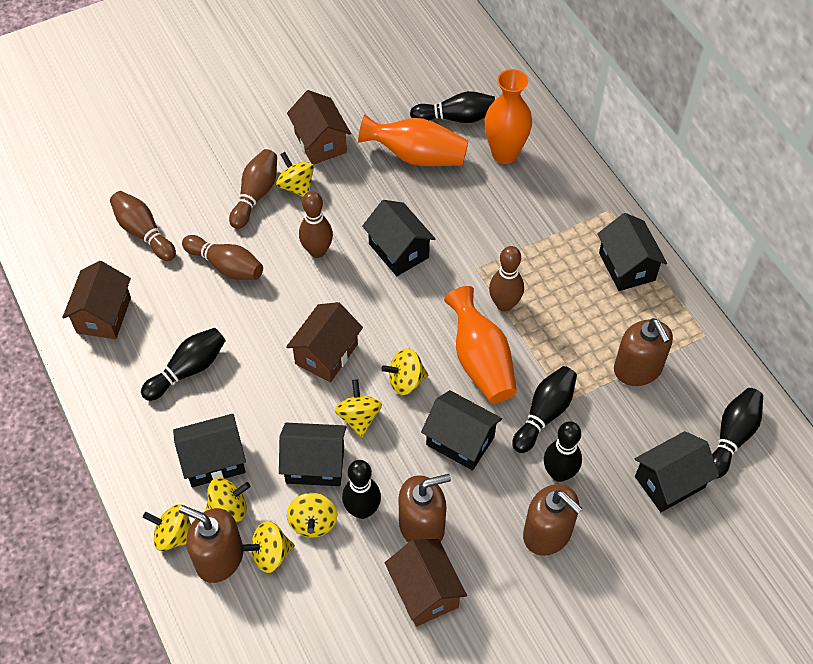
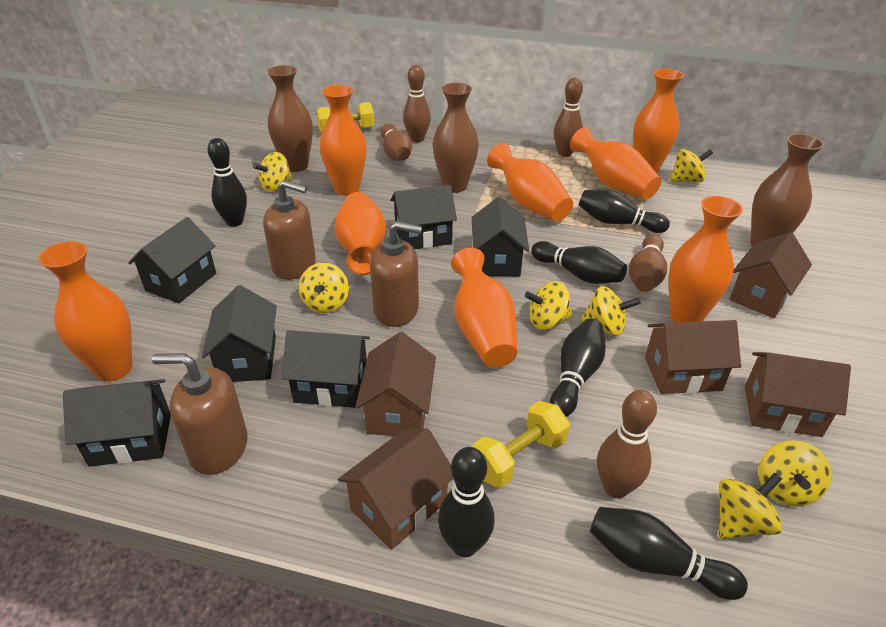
brown house: 4 -> 5
brown soap dispenser: 4 -> 3
brown vase: 0 -> 3
orange vase: 3 -> 8
yellow dumbbell: 0 -> 2

